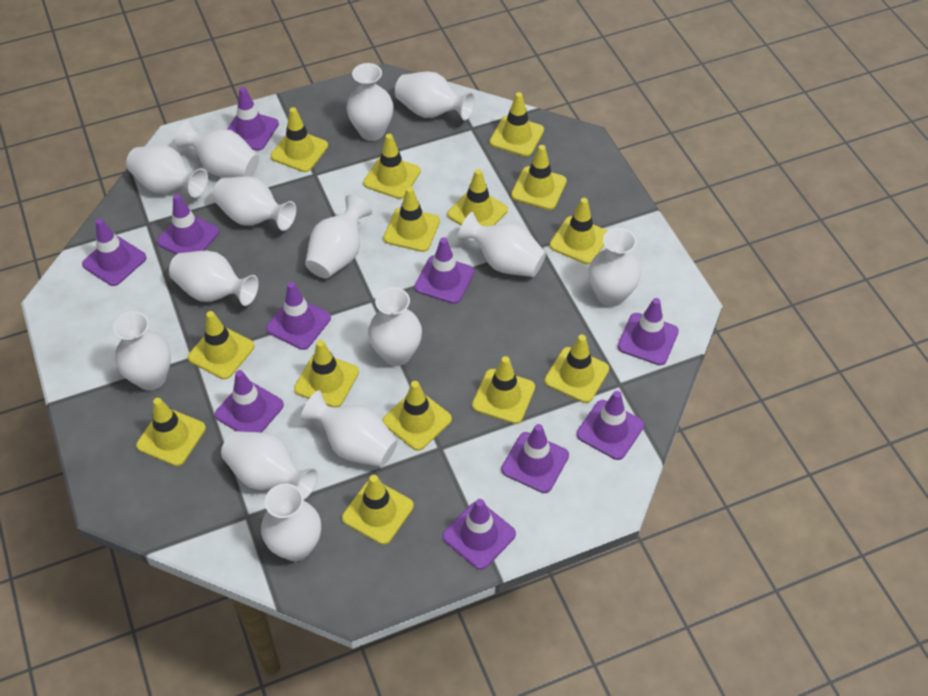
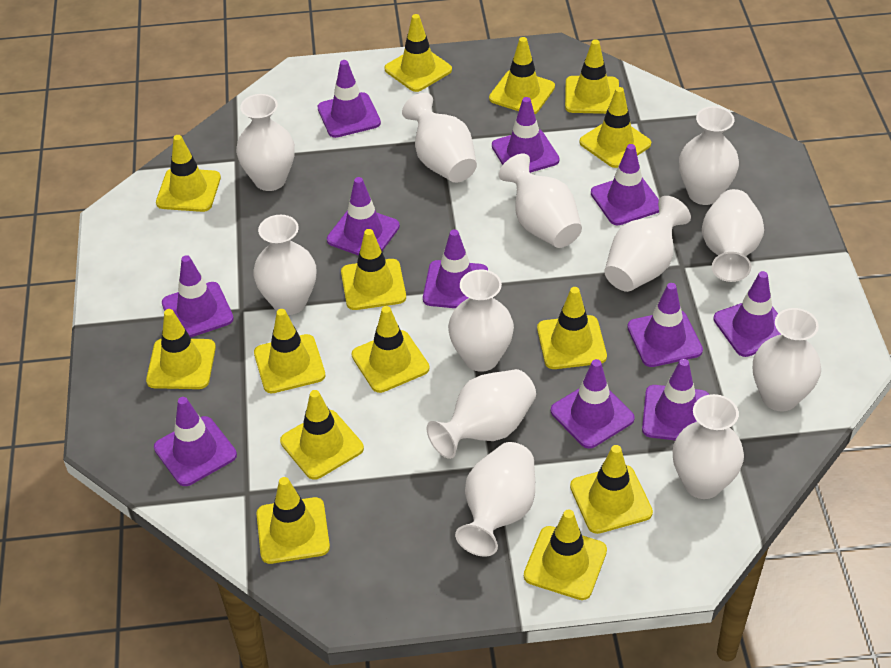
purple traffic cone: 10 -> 11
white vase: 14 -> 12

